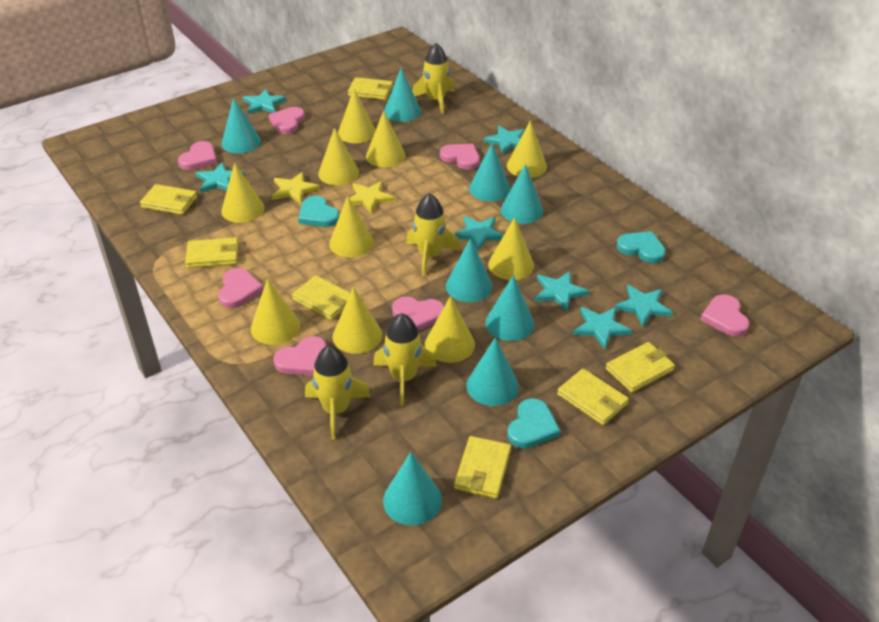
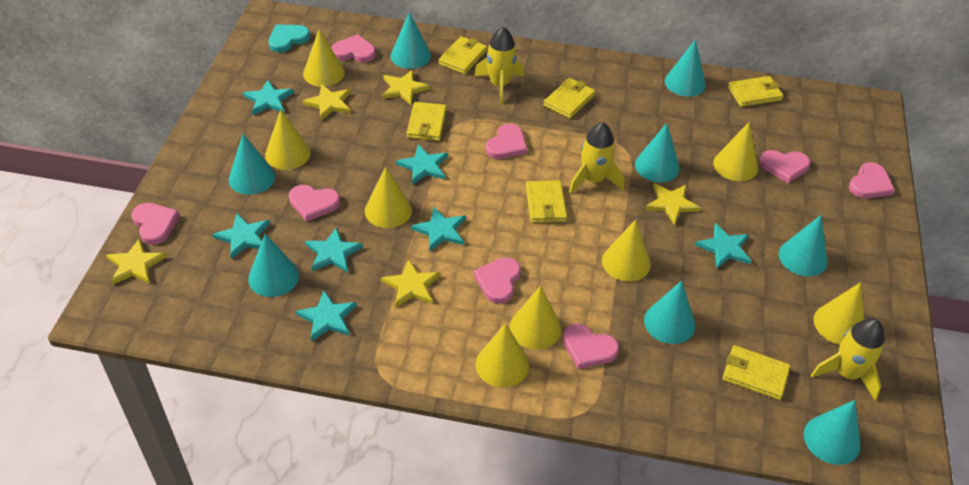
pink heart: 7 -> 8
turquoise heart: 3 -> 1
yellow cone: 10 -> 8
yellow rocket: 4 -> 3
yellow star: 2 -> 5
yellow wallet: 7 -> 6

